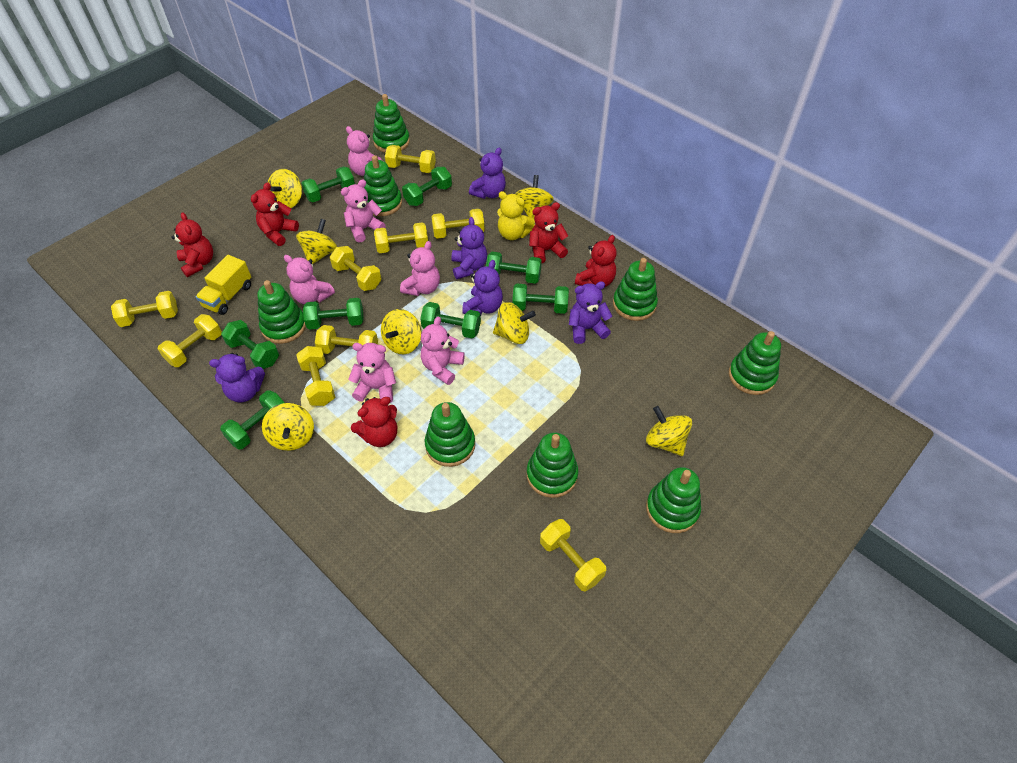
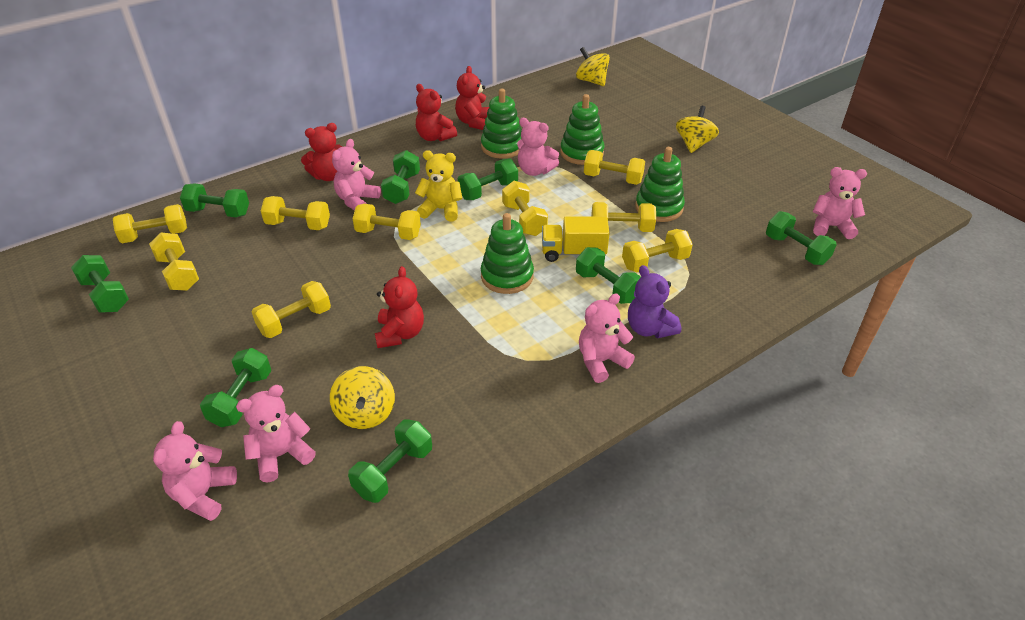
green stacking toy: 8 -> 4
purple teddy bear: 5 -> 1
red teddy bear: 5 -> 4
yellow spinning top: 7 -> 3

